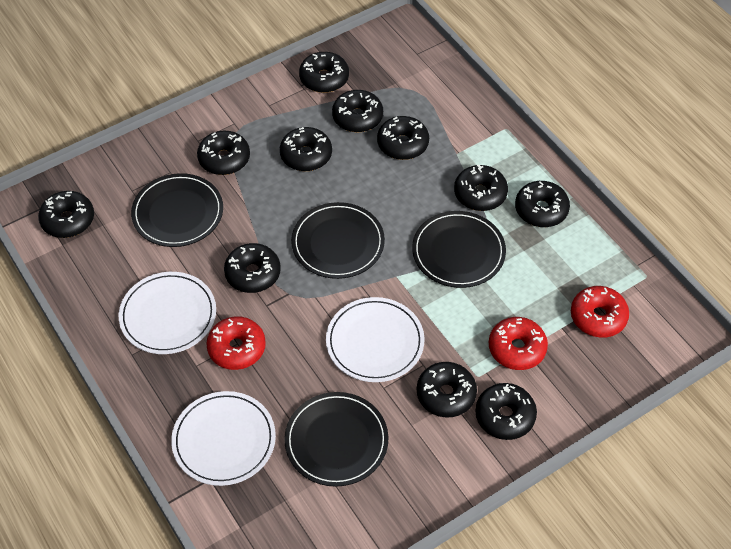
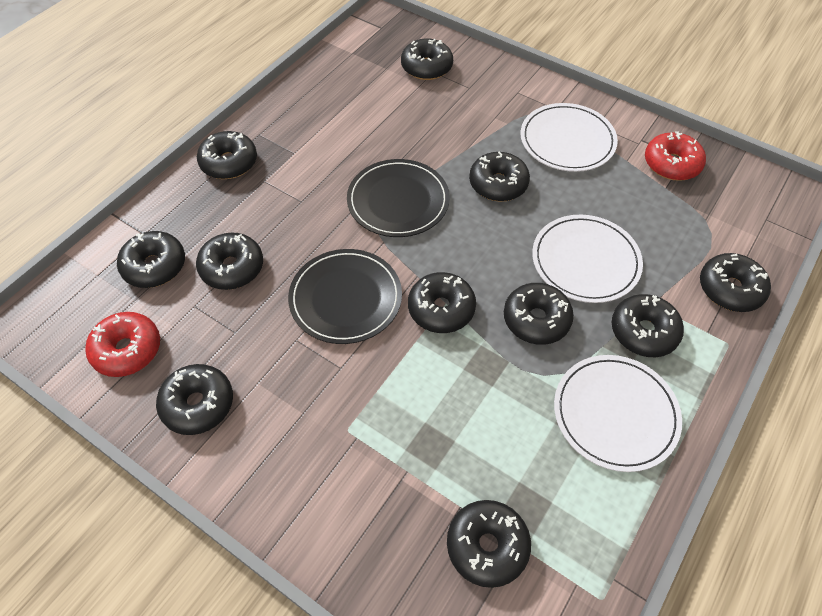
black plate: 4 -> 2
red donut: 3 -> 2

